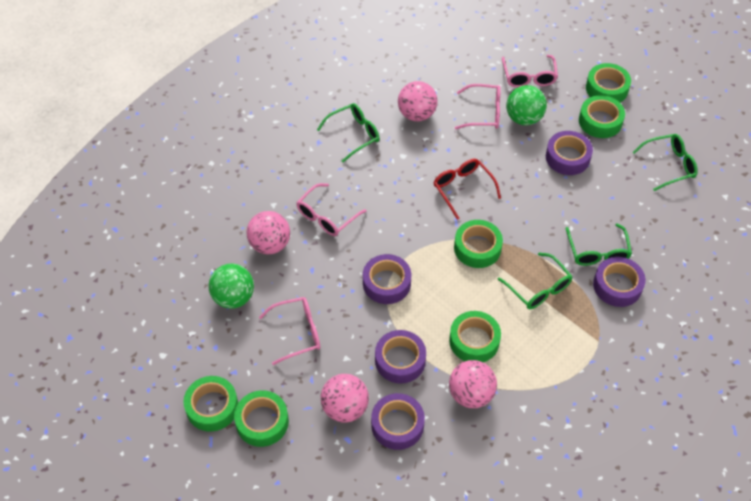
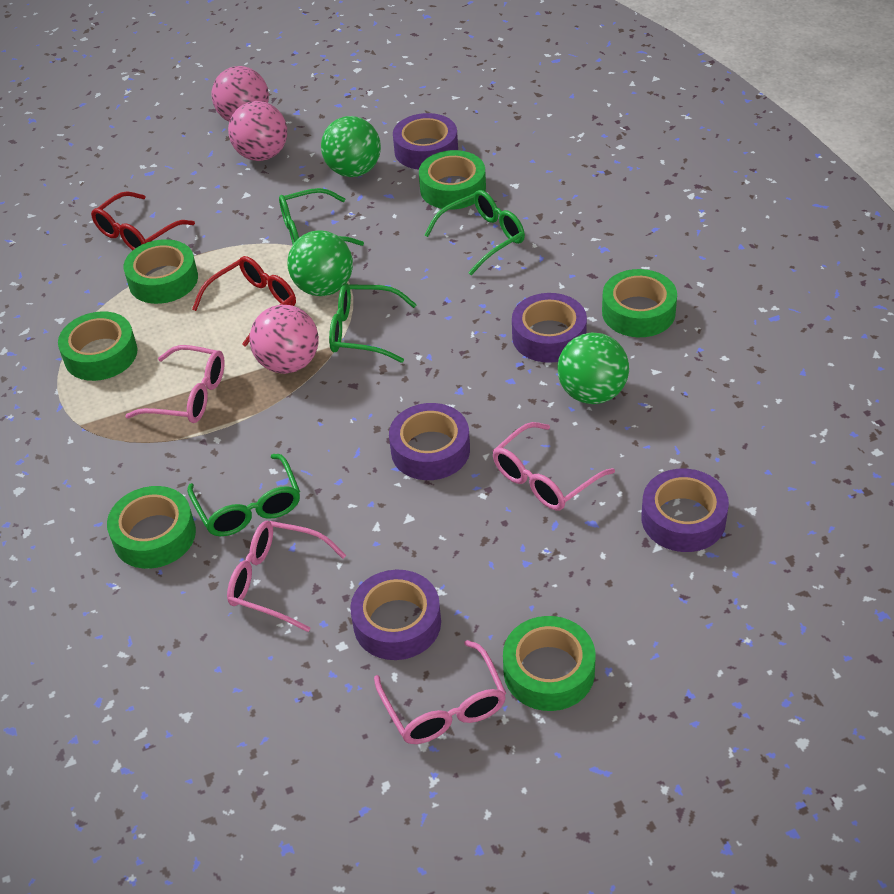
green ball: 2 -> 3
pink ball: 4 -> 3
red glasses: 1 -> 2

